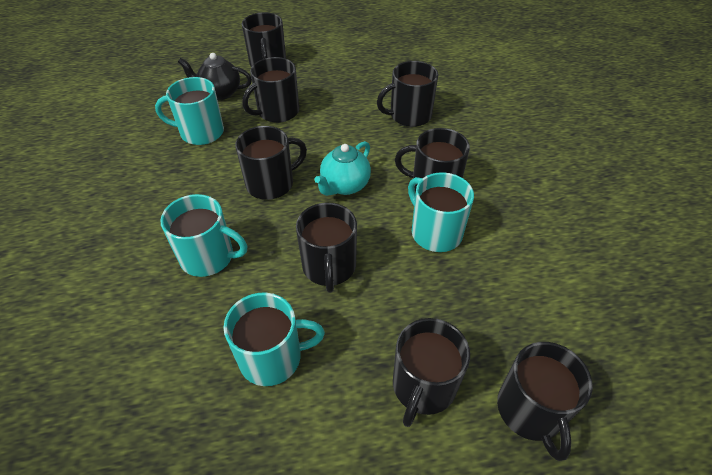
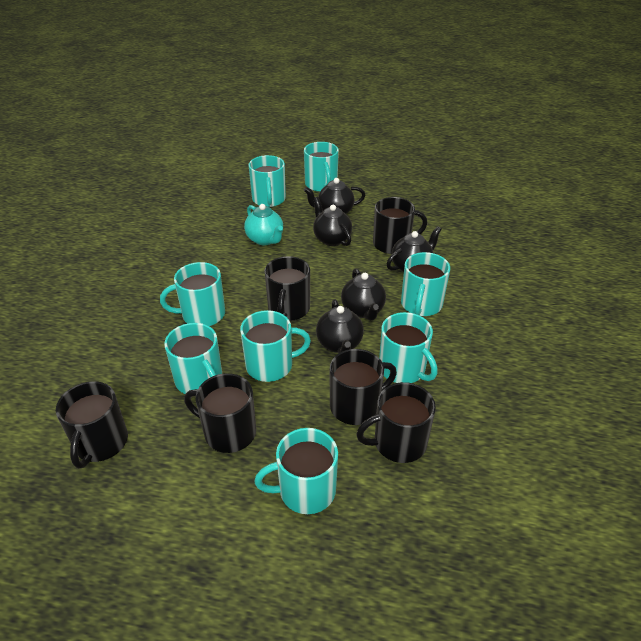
black mug: 8 -> 6
black teapot: 1 -> 5
turquoise mug: 4 -> 8

